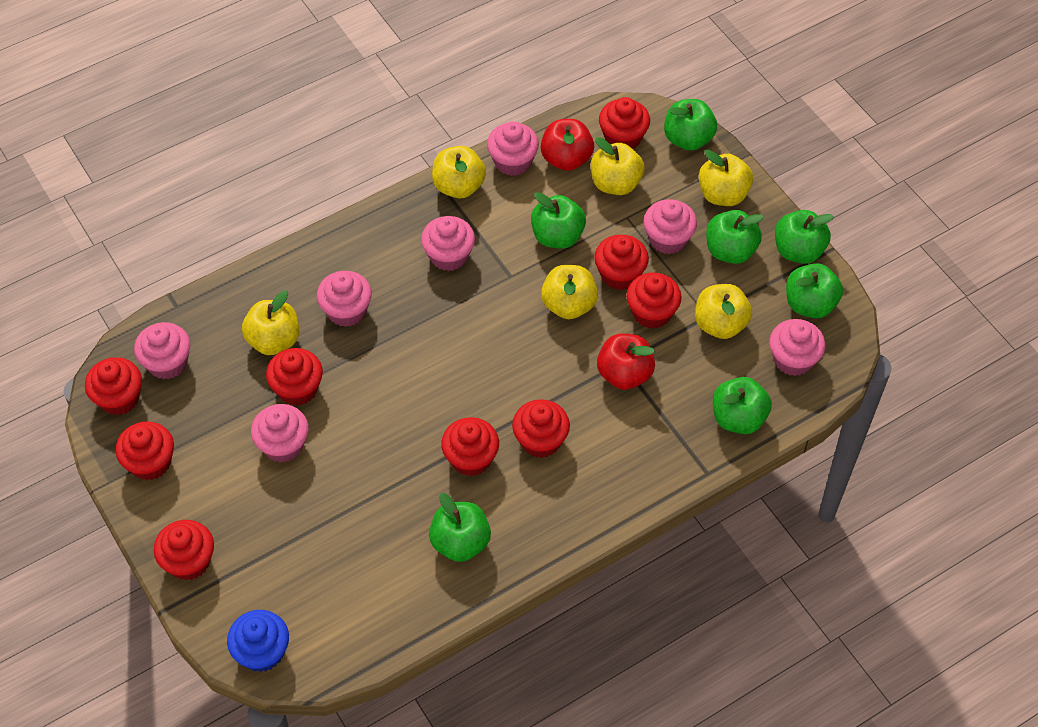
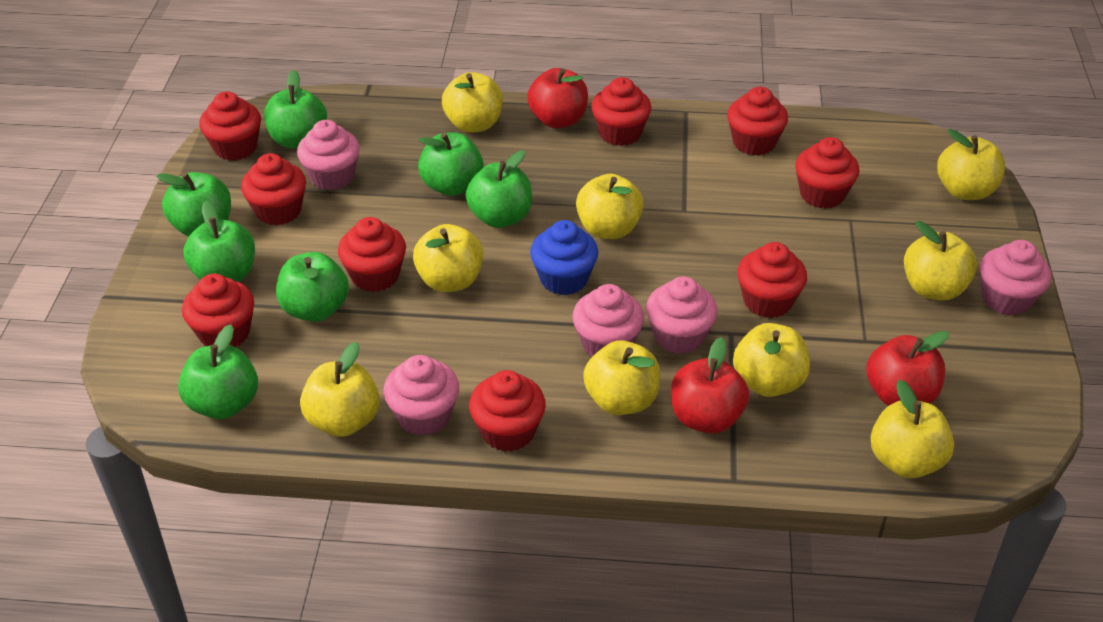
pink cupcake: 7 -> 5
red apple: 2 -> 3
yellow apple: 6 -> 9

